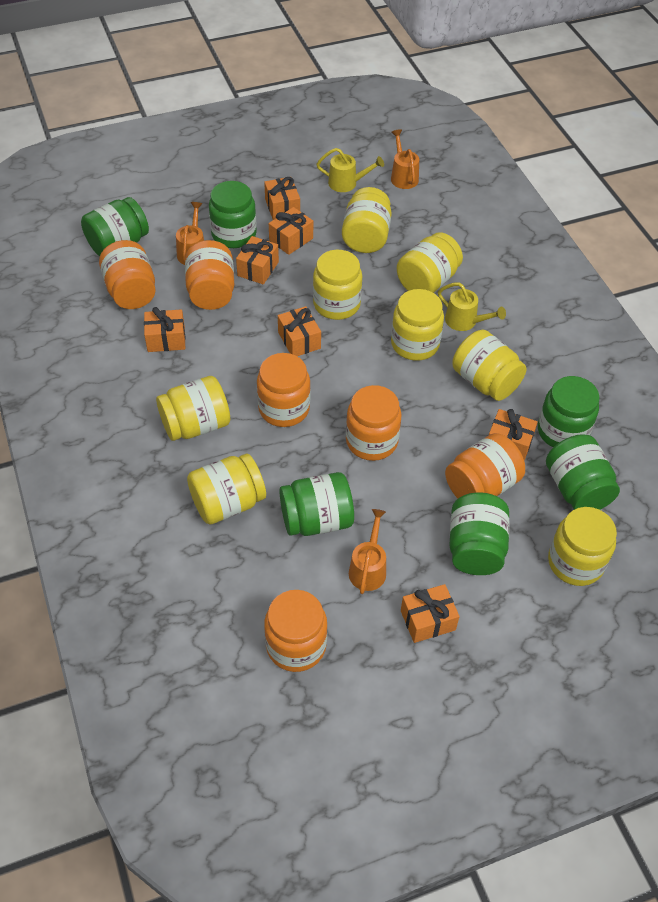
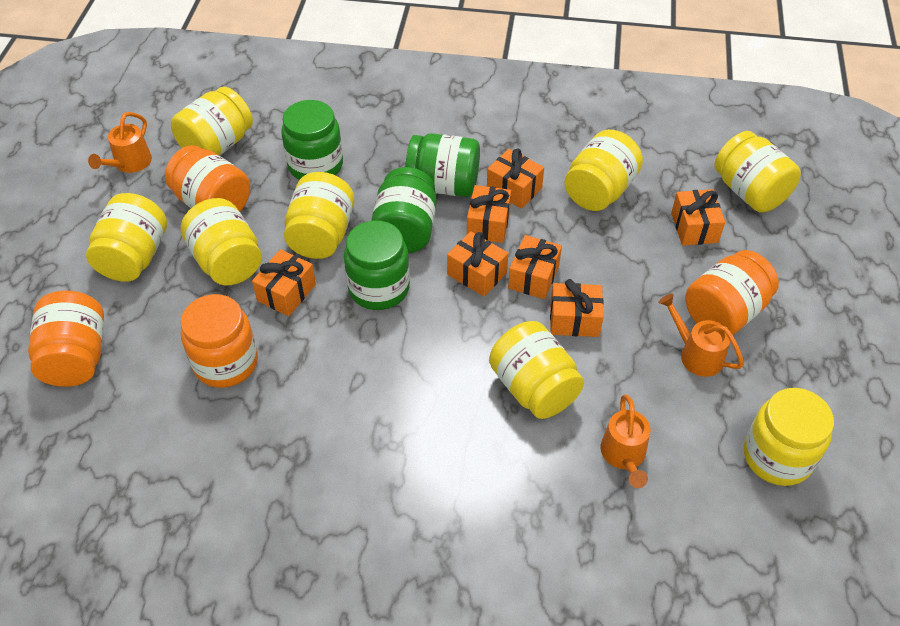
green jar: 6 -> 4
orange jar: 6 -> 4
yellow watering can: 2 -> 0

